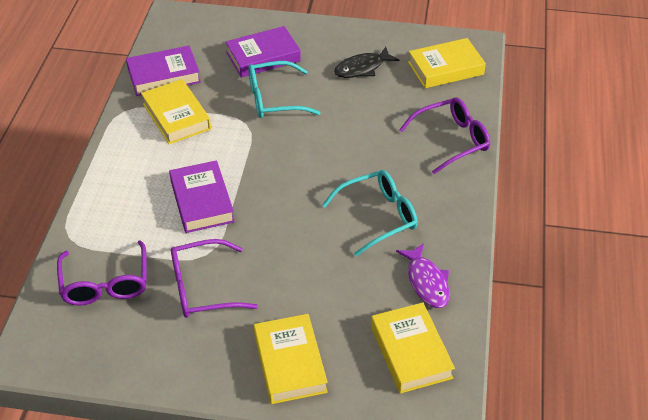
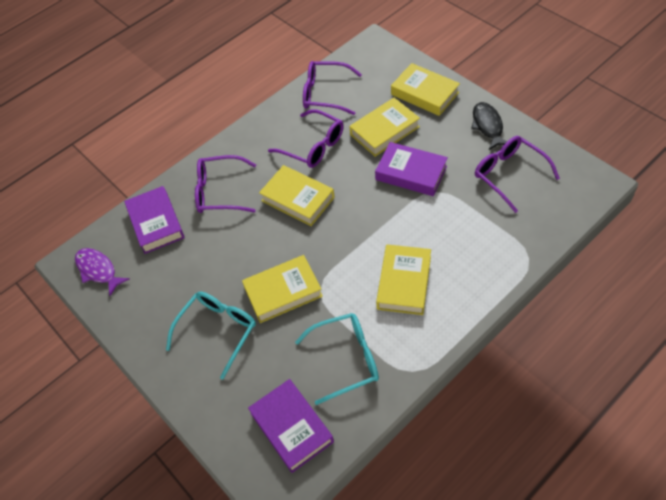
purple glasses: 3 -> 4
yellow book: 4 -> 5

